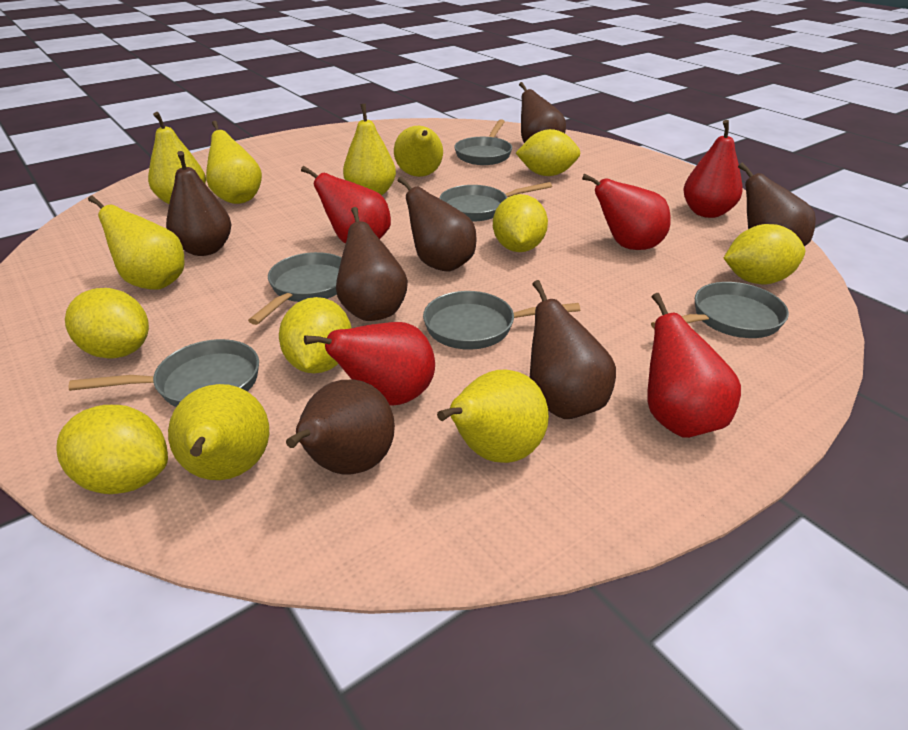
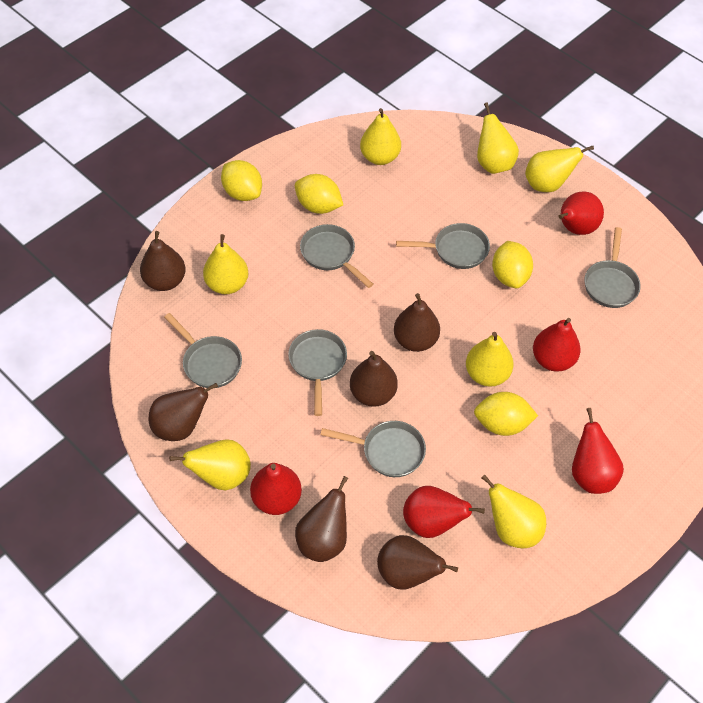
brown pear: 7 -> 6
yellow lemon: 6 -> 4

